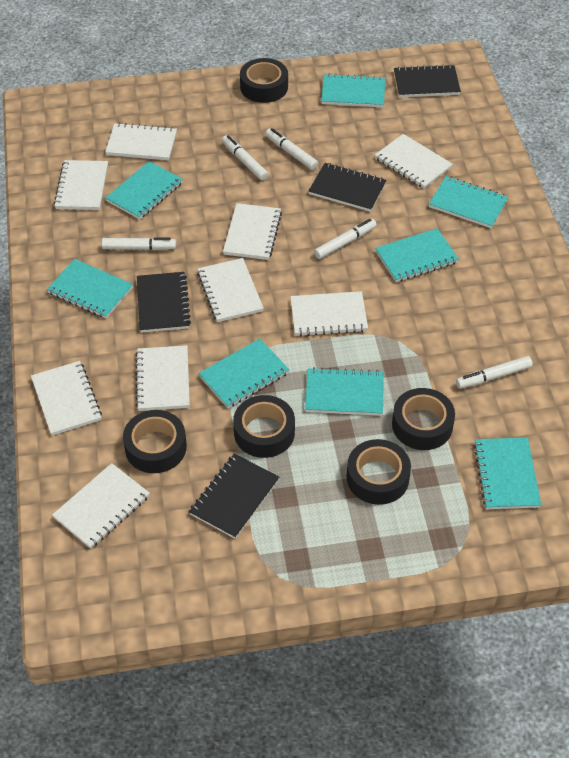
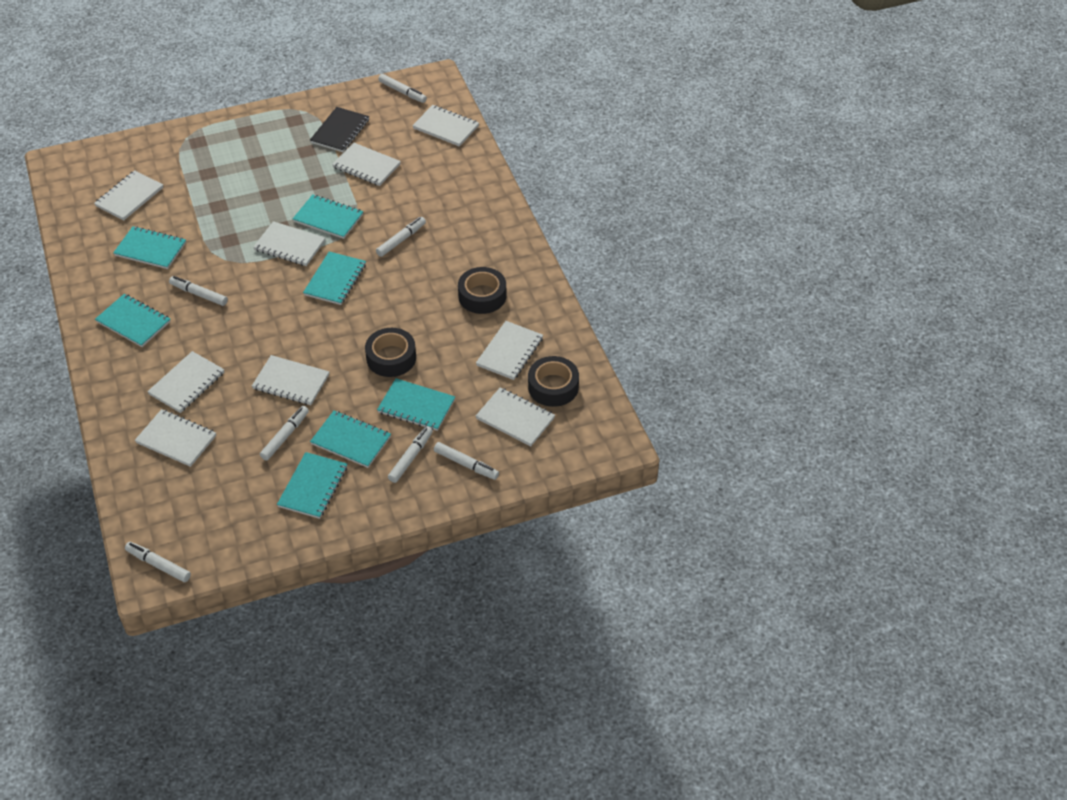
black notebook: 4 -> 1
black tape: 5 -> 3
turquoise notebook: 8 -> 7
white marker: 5 -> 7

